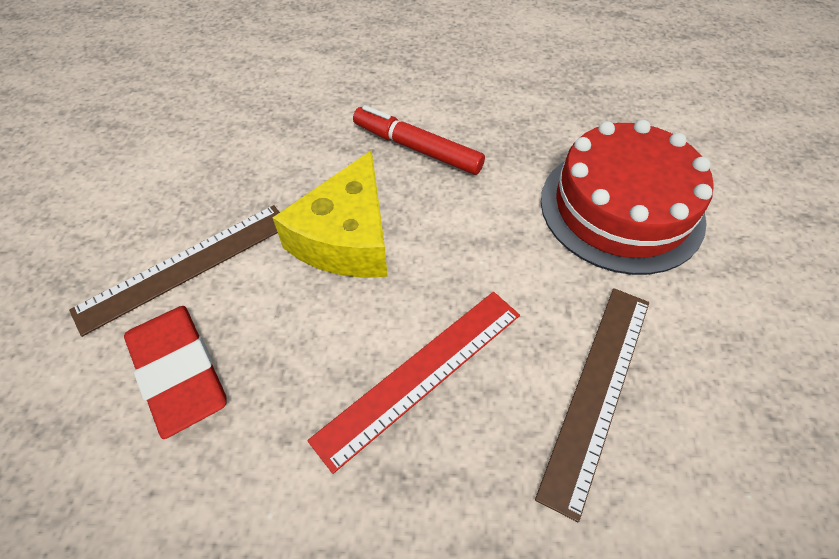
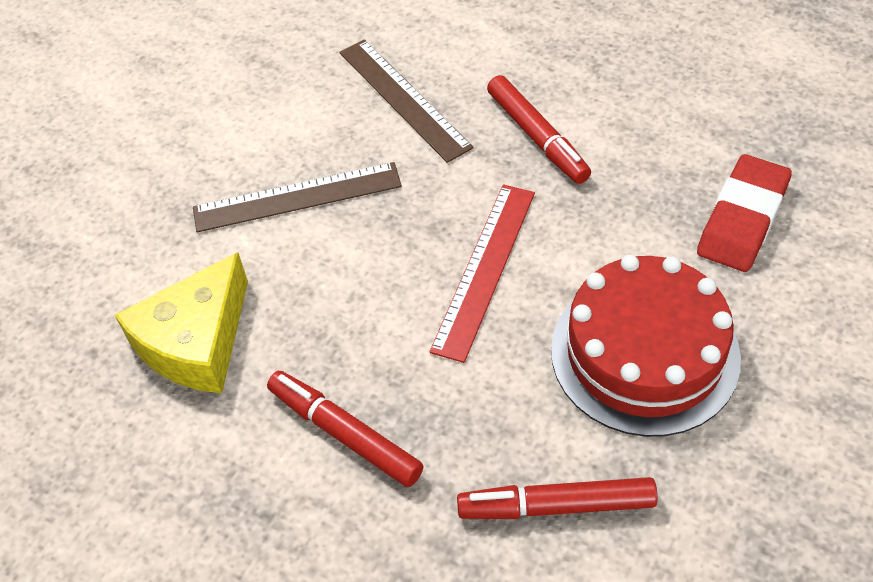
red marker: 1 -> 3

